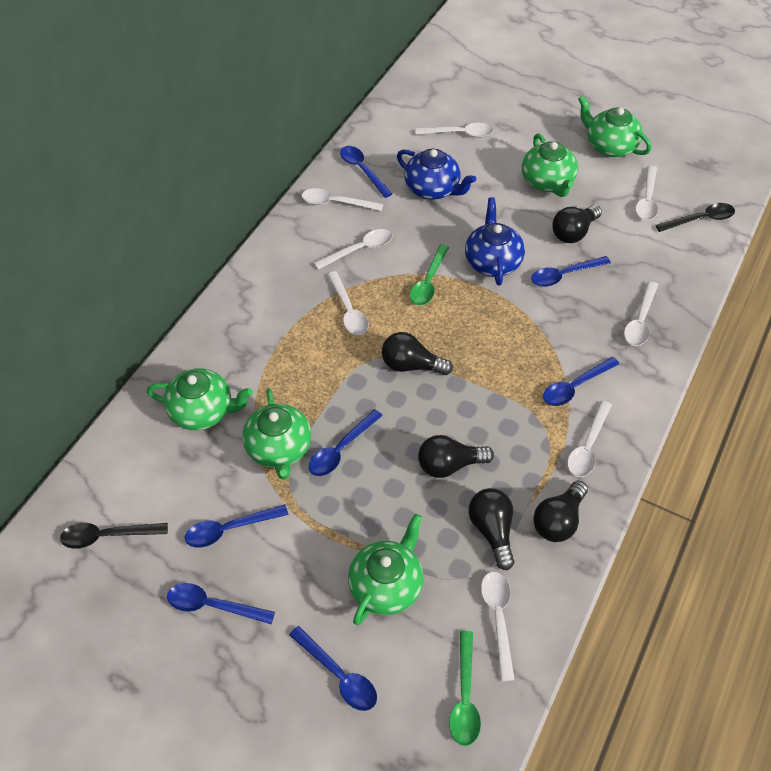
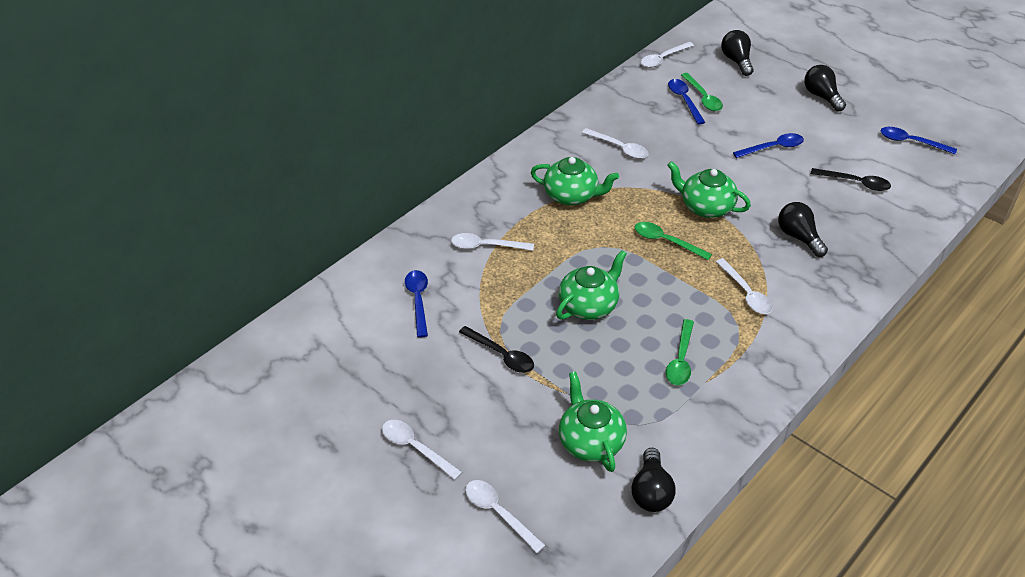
black light bulb: 5 -> 4
blue spoon: 7 -> 4
blue teapot: 2 -> 0
green spoon: 2 -> 3
green teapot: 5 -> 4
white spoon: 8 -> 6

